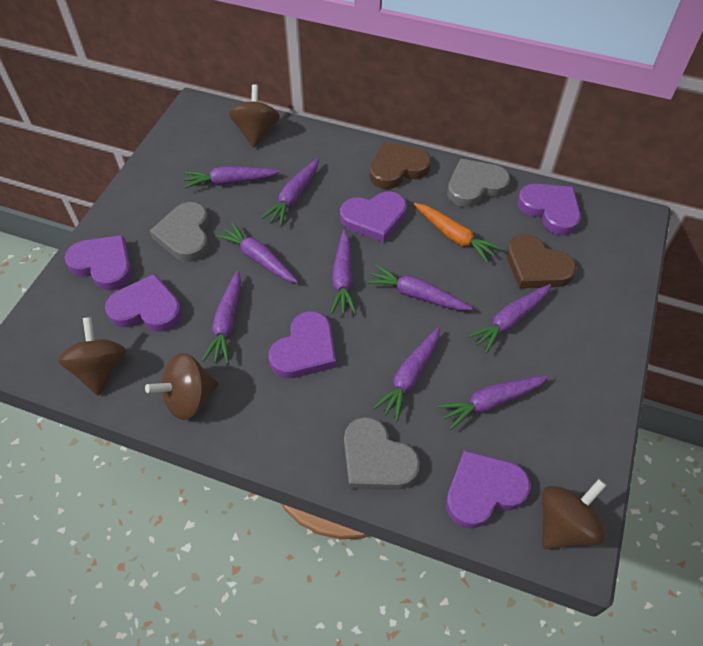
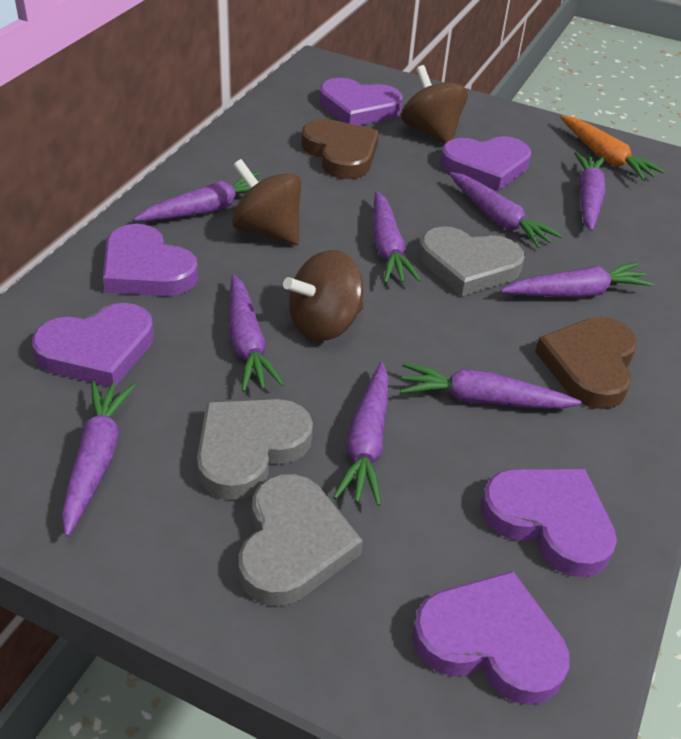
brown spinning top: 4 -> 3

